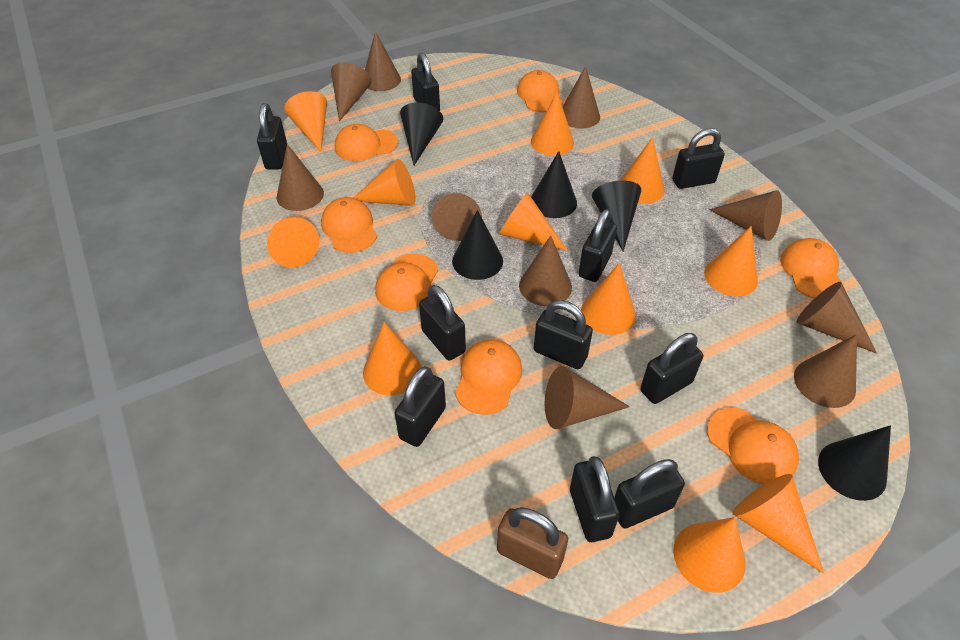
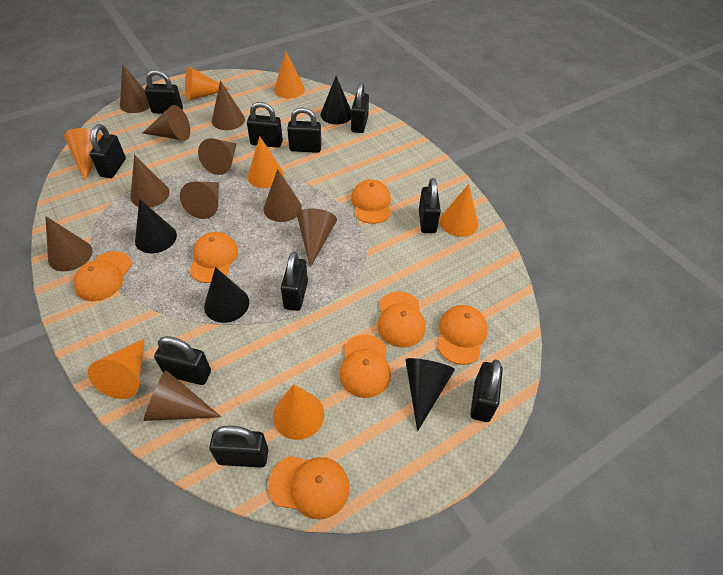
black cone: 5 -> 4
brown padlock: 1 -> 0
orange cone: 11 -> 7

